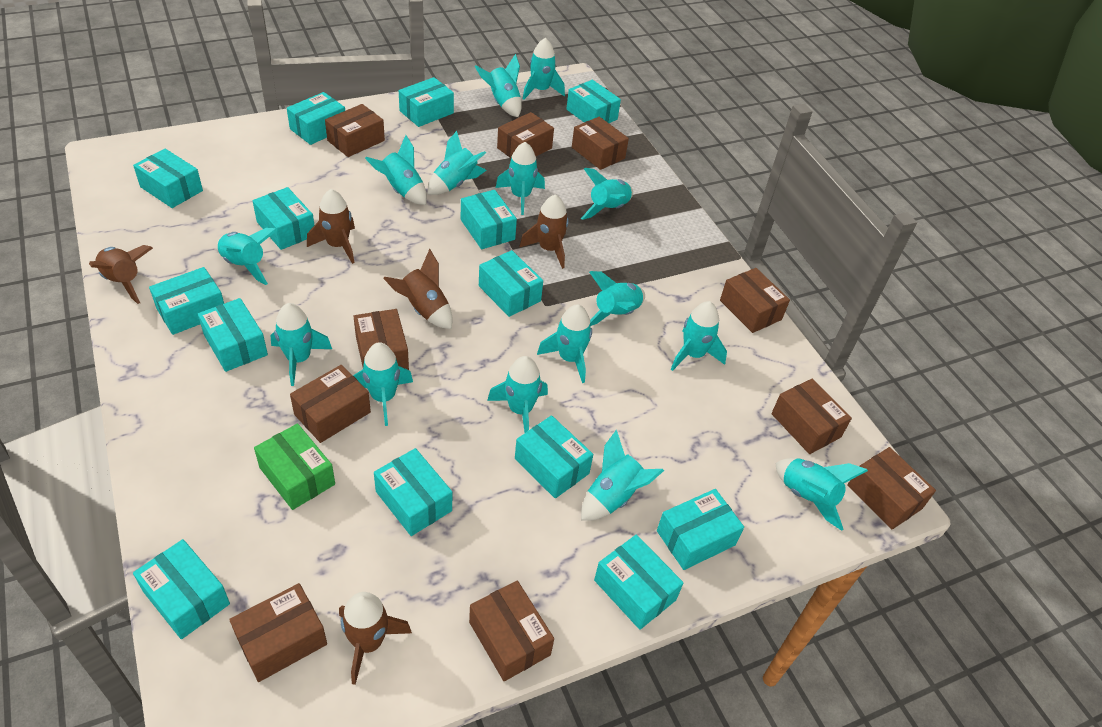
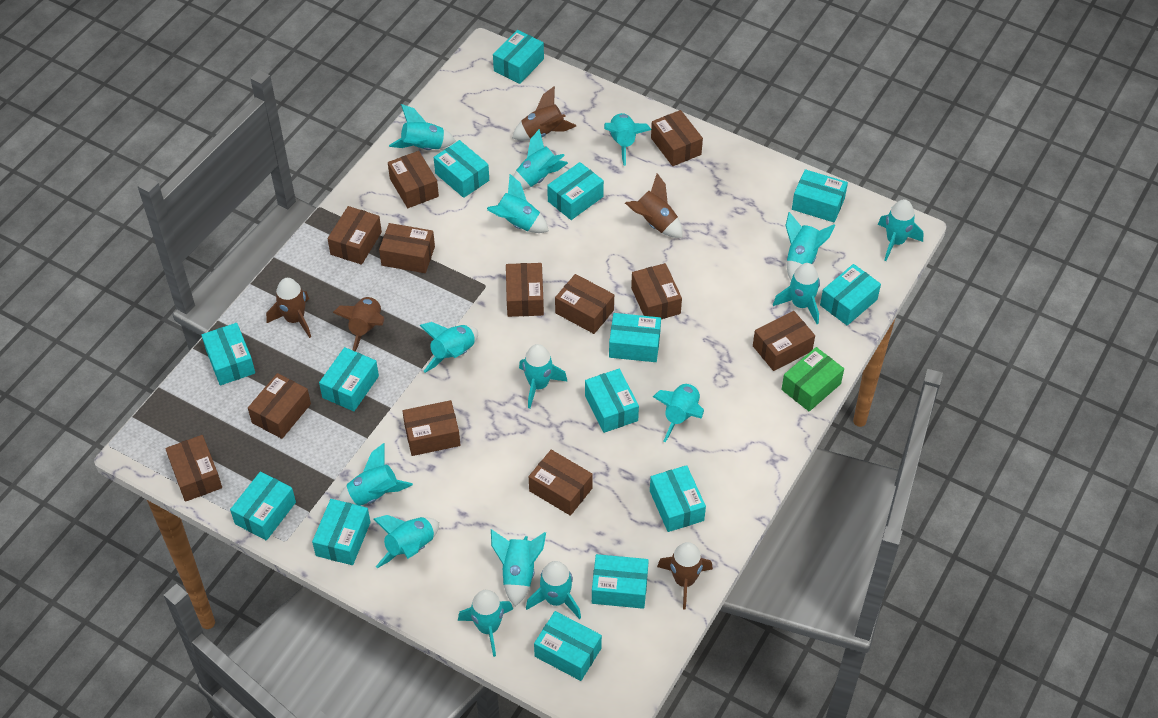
brown box: 10 -> 12

